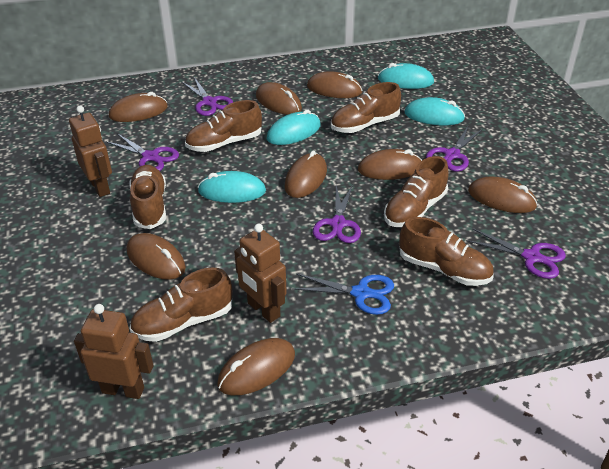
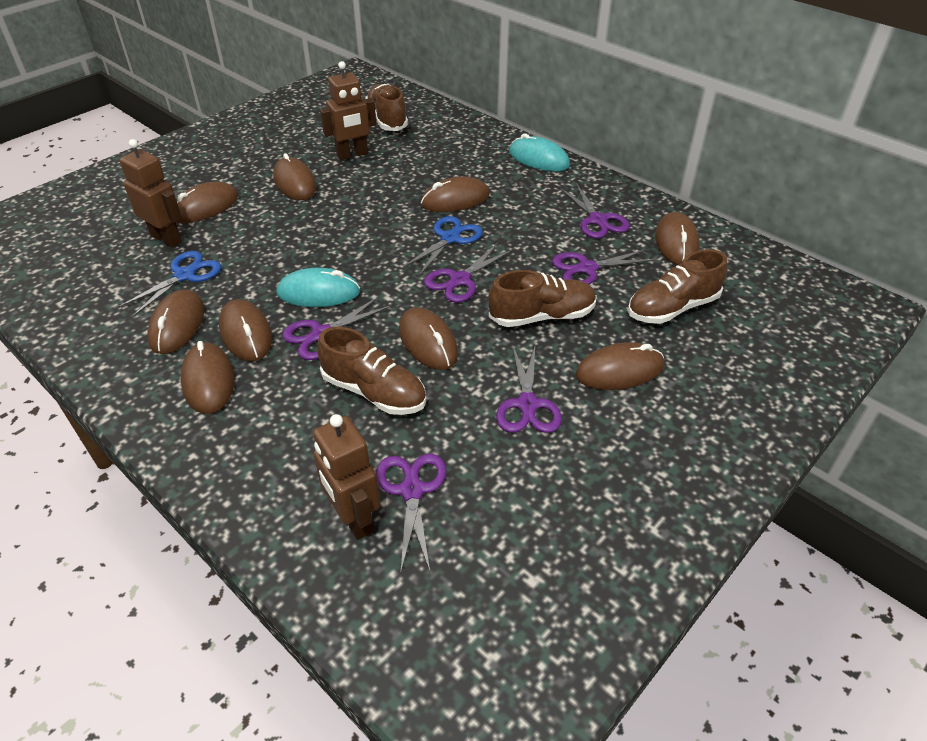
blue scissors: 1 -> 2
brown mouse: 8 -> 9
brown shoe: 6 -> 4
purple scissors: 5 -> 6
turquoise mouse: 4 -> 2

